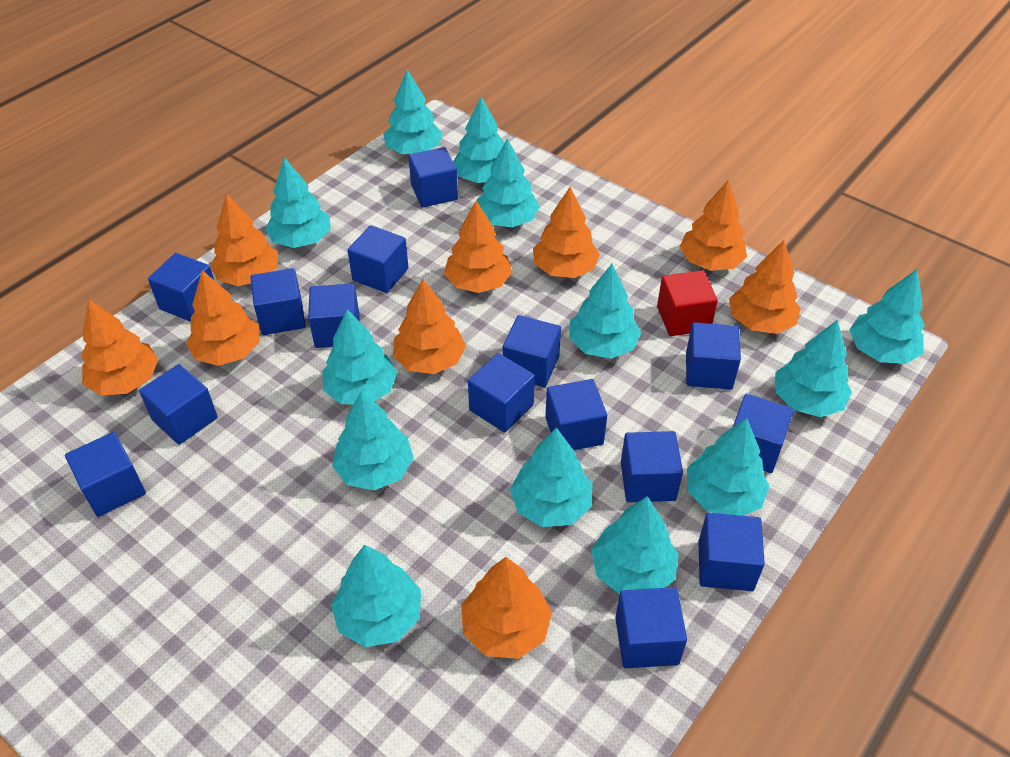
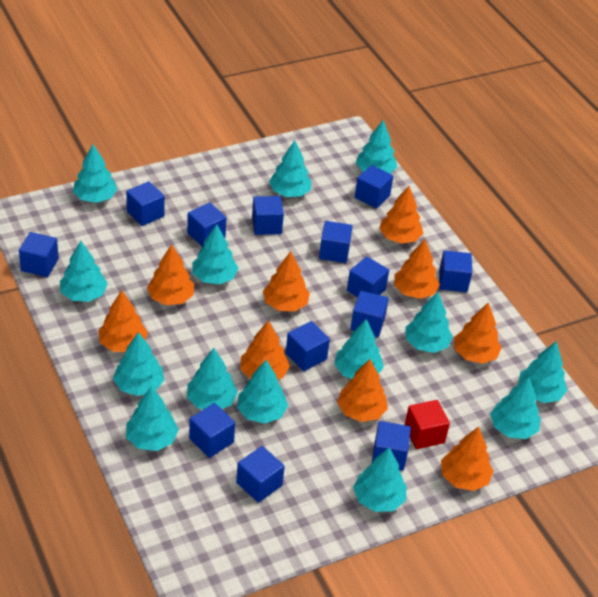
blue cube: 15 -> 13
turquoise tree: 13 -> 14

